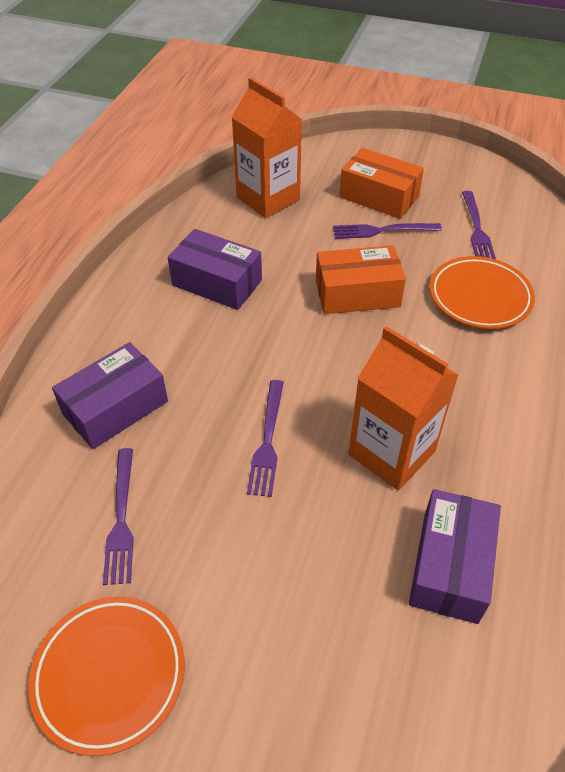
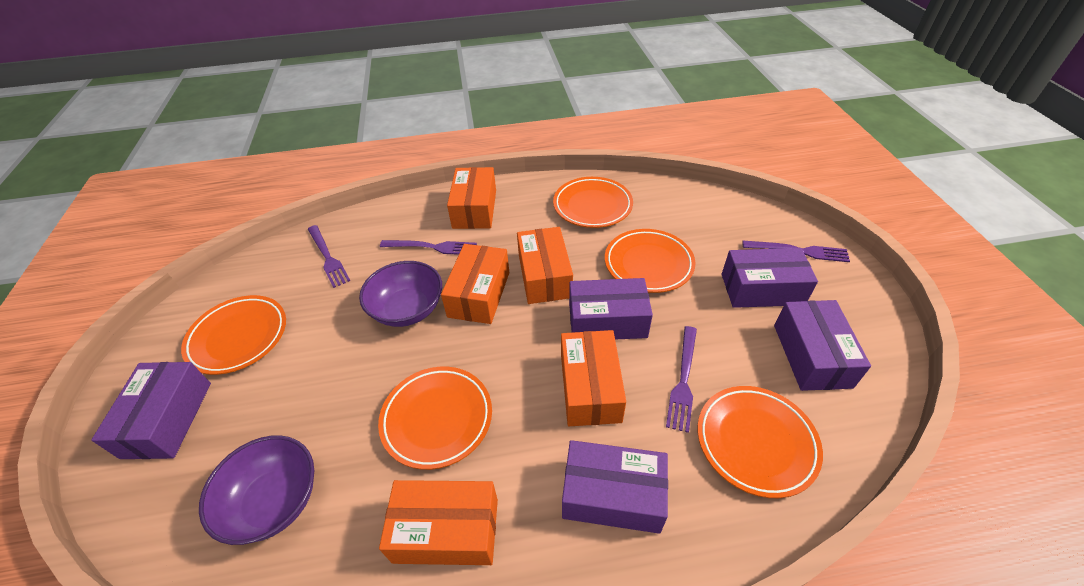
orange box: 2 -> 5
orange carton: 2 -> 0
orange plate: 2 -> 5
purple bowl: 0 -> 2
purple box: 3 -> 5

